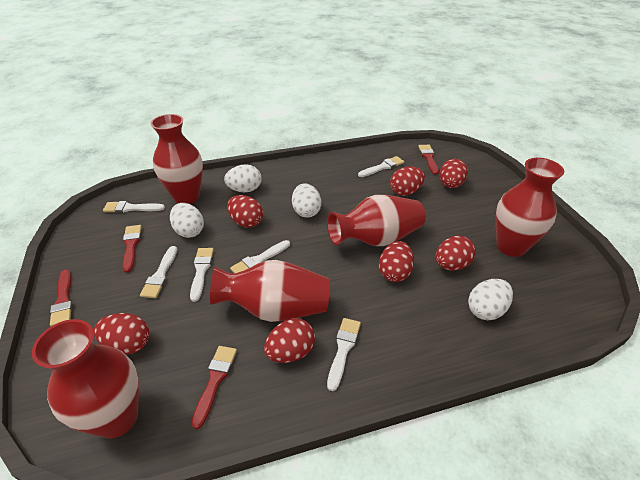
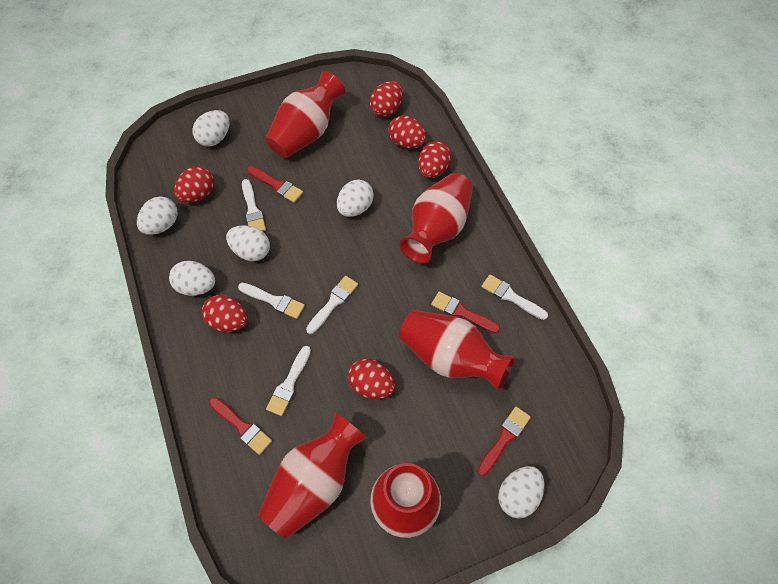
red egg: 7 -> 6
white brush: 6 -> 5
white egg: 4 -> 6

